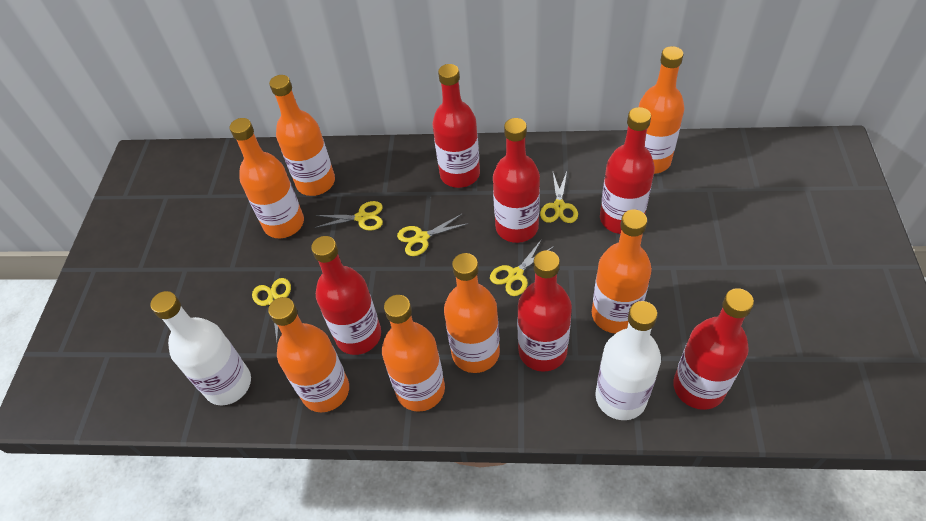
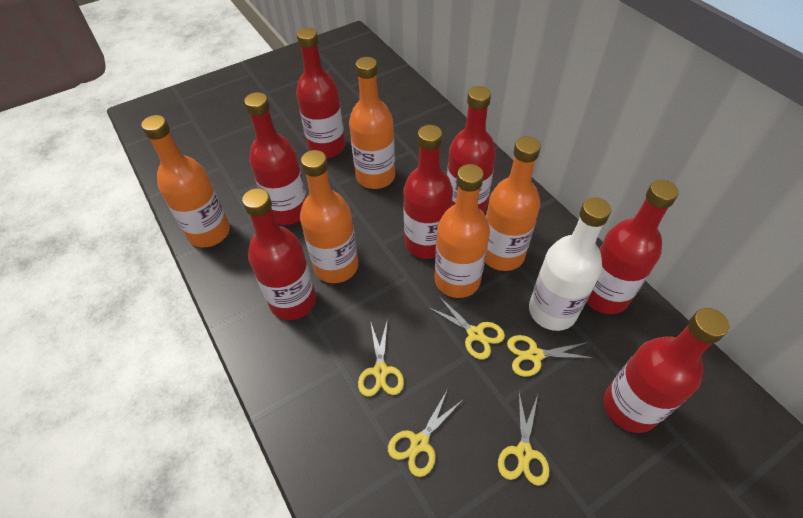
orange bottle: 7 -> 5
red bottle: 6 -> 7
white bottle: 2 -> 1

